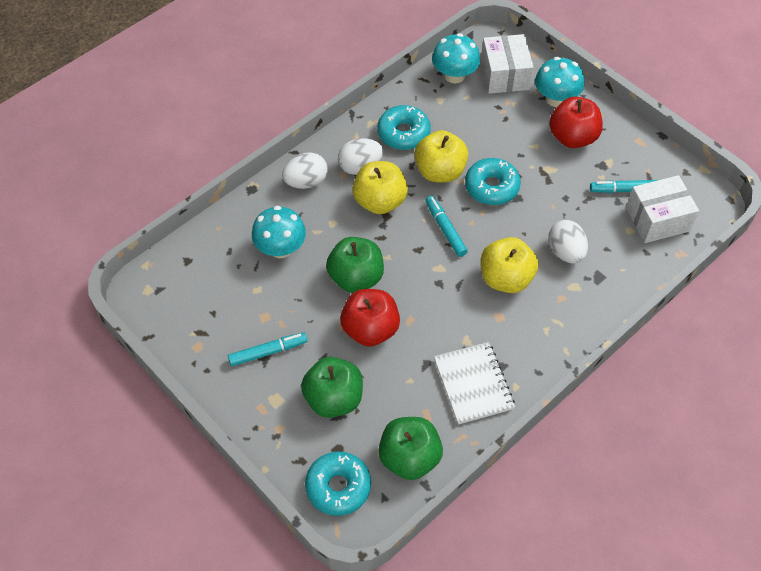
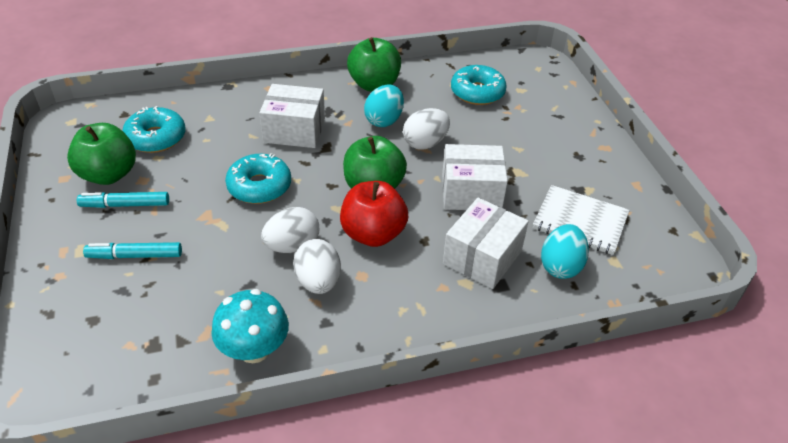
red apple: 2 -> 1
turquoise egg: 0 -> 2
turquoise marker: 3 -> 2
turquoise mushroom: 3 -> 1
white box: 2 -> 3
yellow apple: 3 -> 0

